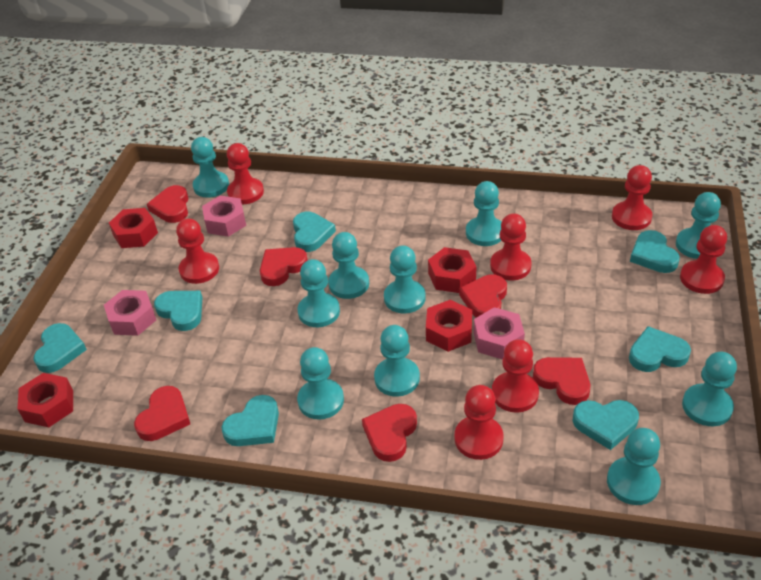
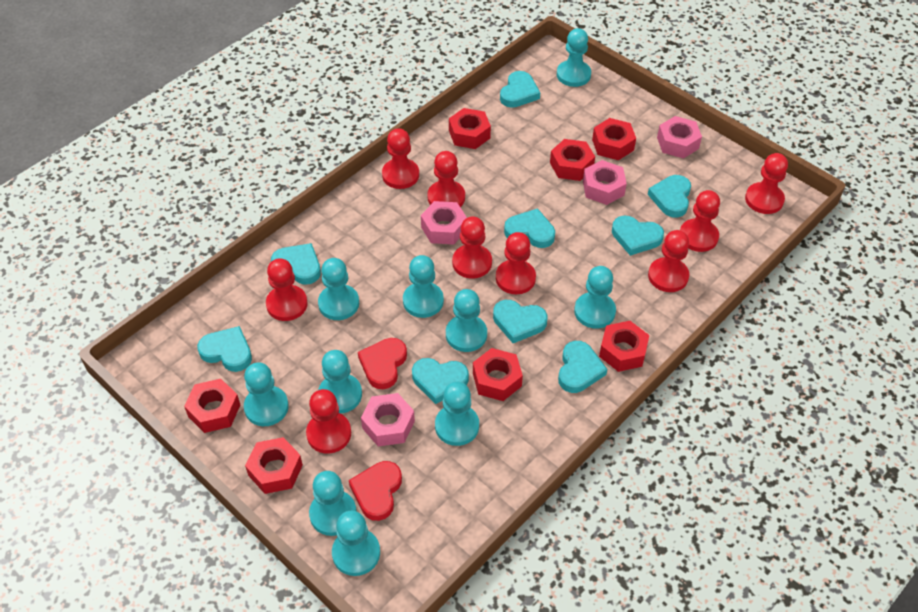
pink nut: 3 -> 4
red heart: 6 -> 2
red nut: 4 -> 7
red pawn: 7 -> 9
turquoise heart: 7 -> 9

